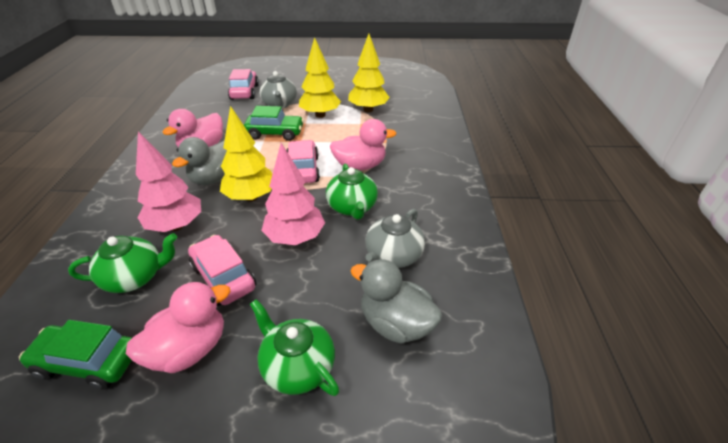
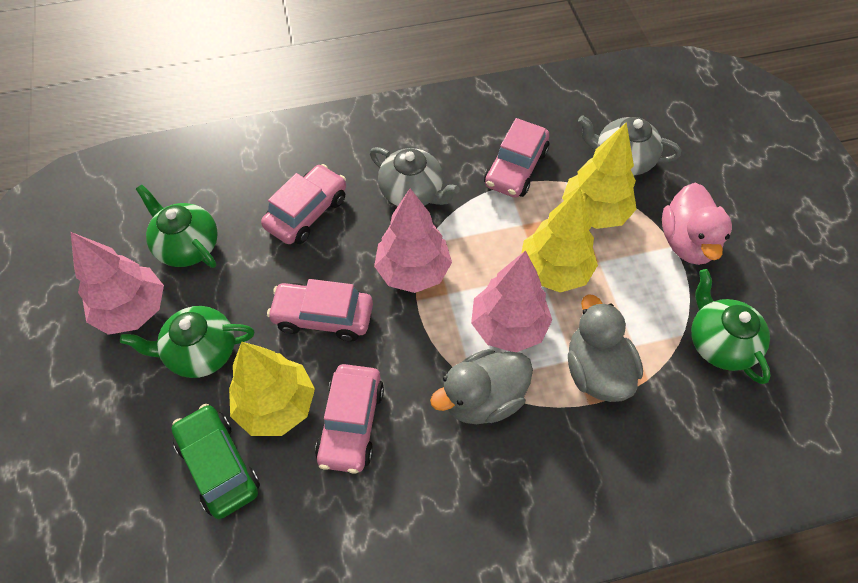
green car: 2 -> 1
pink car: 3 -> 4
pink duck: 3 -> 1
pink tree: 2 -> 3

